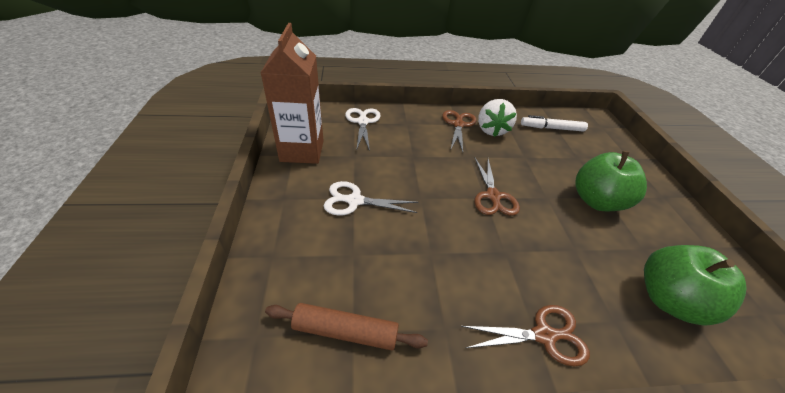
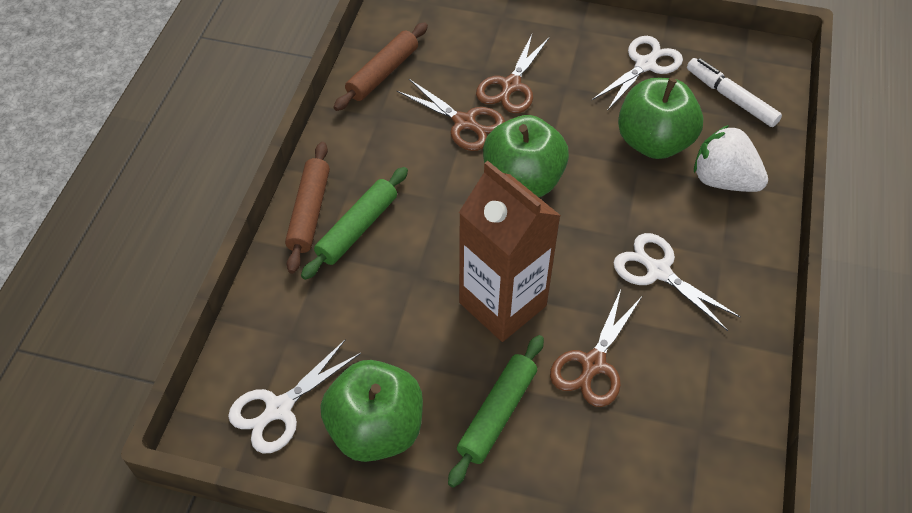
brown rolling pin: 1 -> 2
green apple: 2 -> 3
green rolling pin: 0 -> 2
white scissors: 2 -> 3

